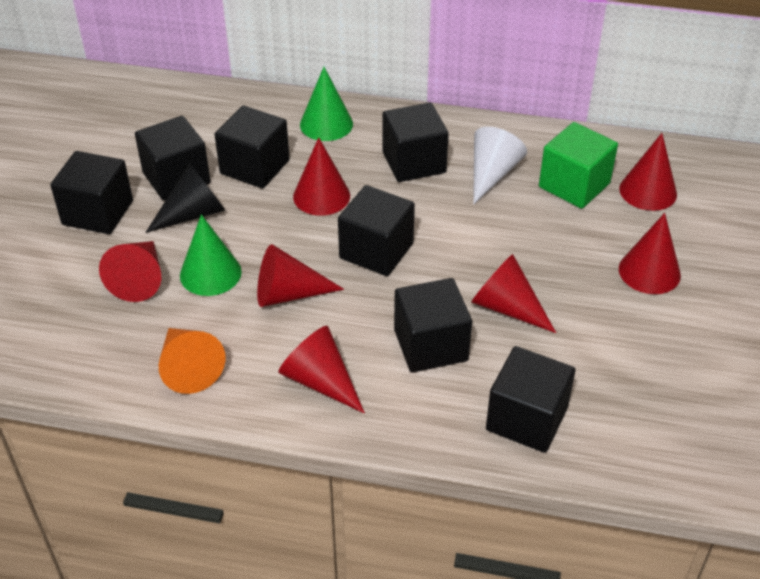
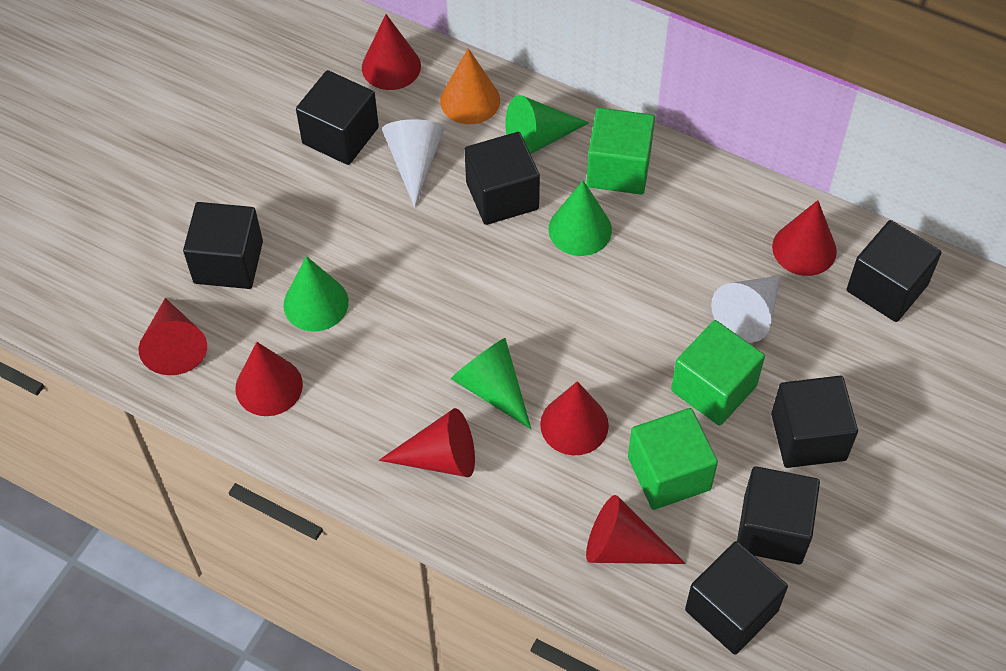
black cone: 1 -> 0
green cone: 2 -> 4
green cube: 1 -> 3
white cone: 1 -> 2

